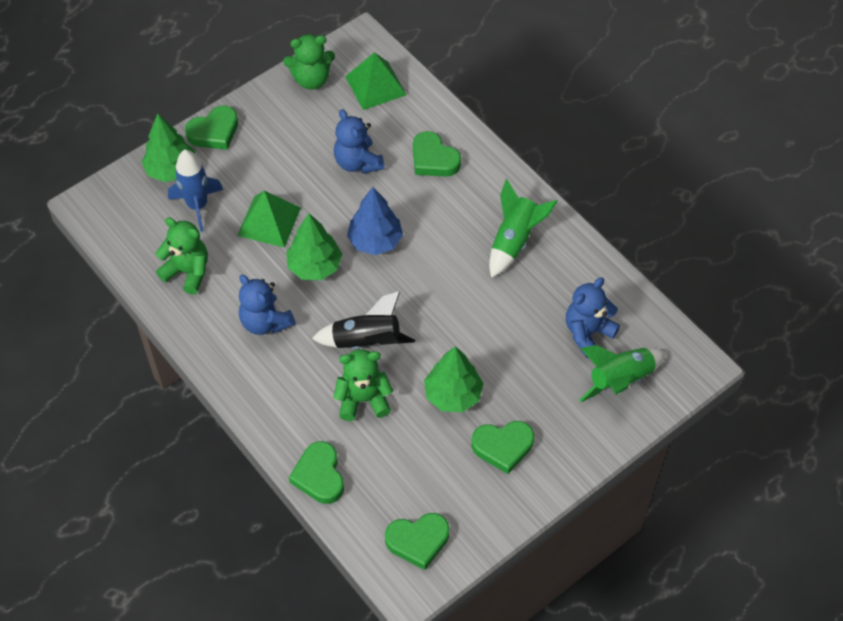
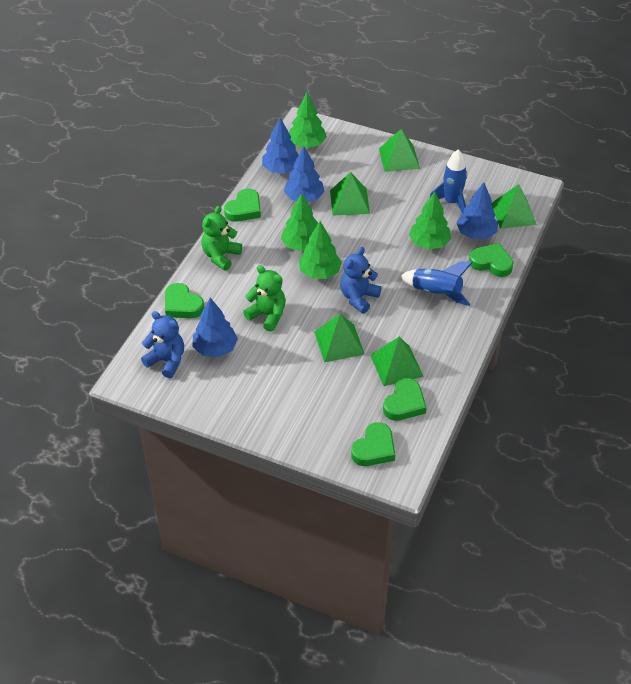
black rocket: 1 -> 0
blue rocket: 1 -> 2
blue teddy bear: 3 -> 2
blue tree: 1 -> 4
green pyramid: 2 -> 5
green rocket: 2 -> 0
green teddy bear: 3 -> 2
green tree: 3 -> 4

